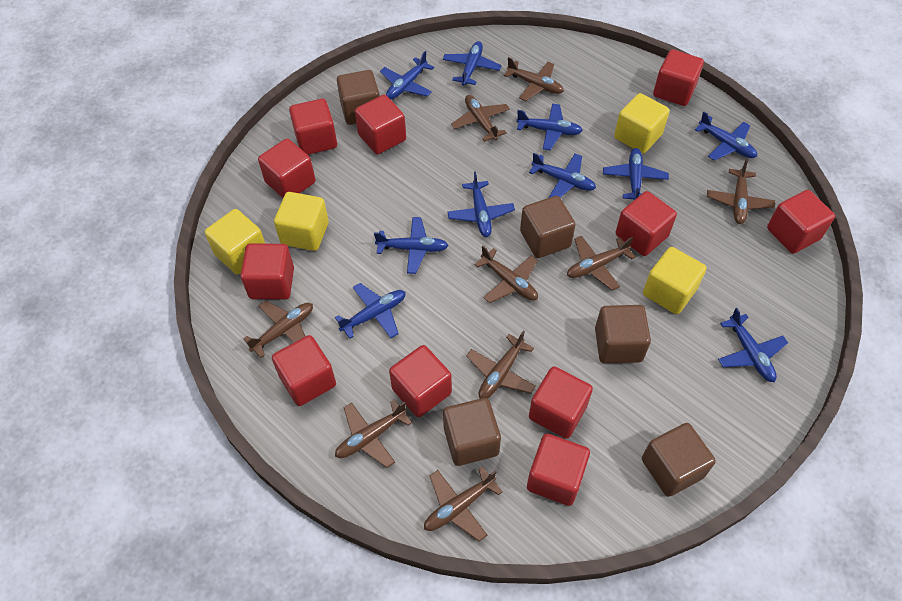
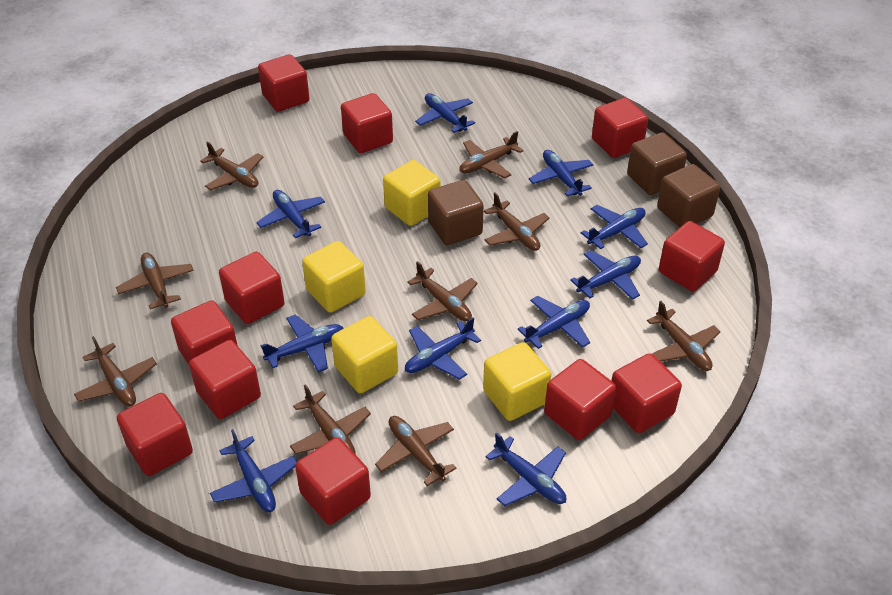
brown cube: 5 -> 3

